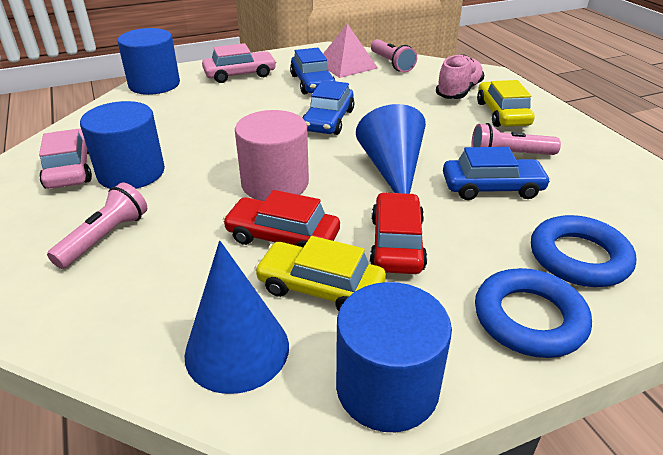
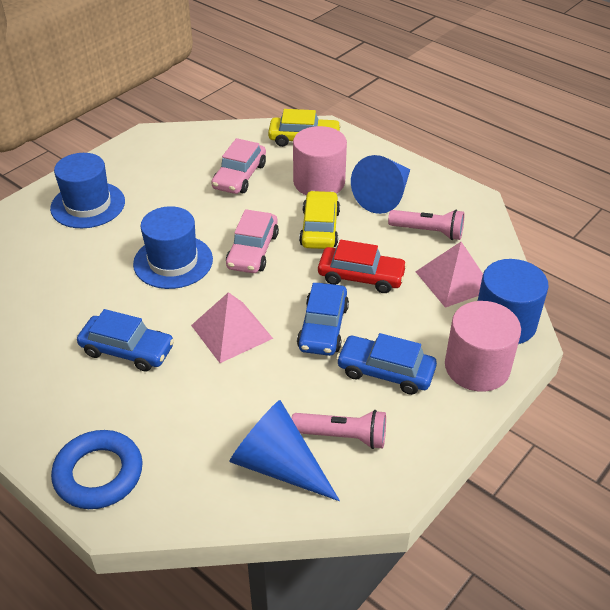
blue cylinder: 3 -> 1
blue hat: 0 -> 2
blue ring: 2 -> 1
pink cylinder: 1 -> 2
pink flashlight: 3 -> 2
pink pyramid: 1 -> 2
pink shoe: 1 -> 0
red car: 2 -> 1

